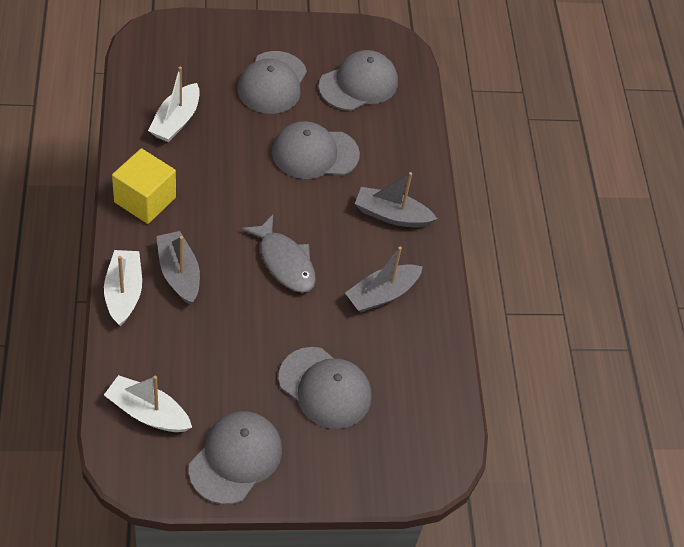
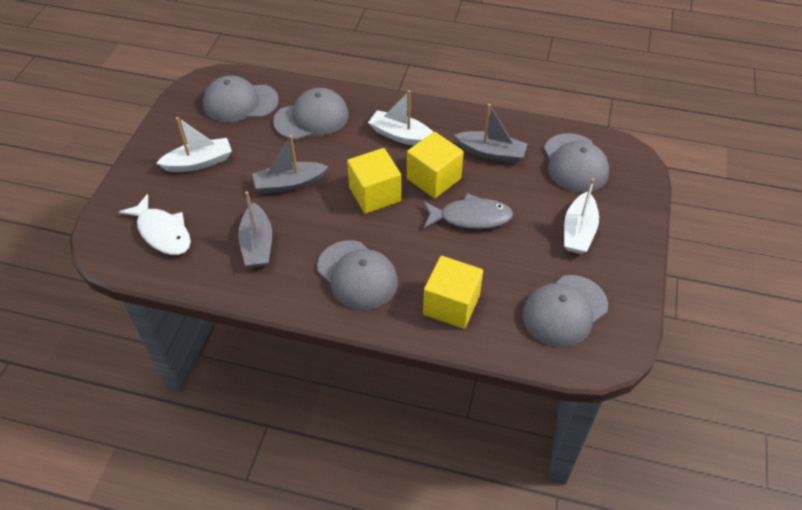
white fish: 0 -> 1
yellow cube: 1 -> 3

